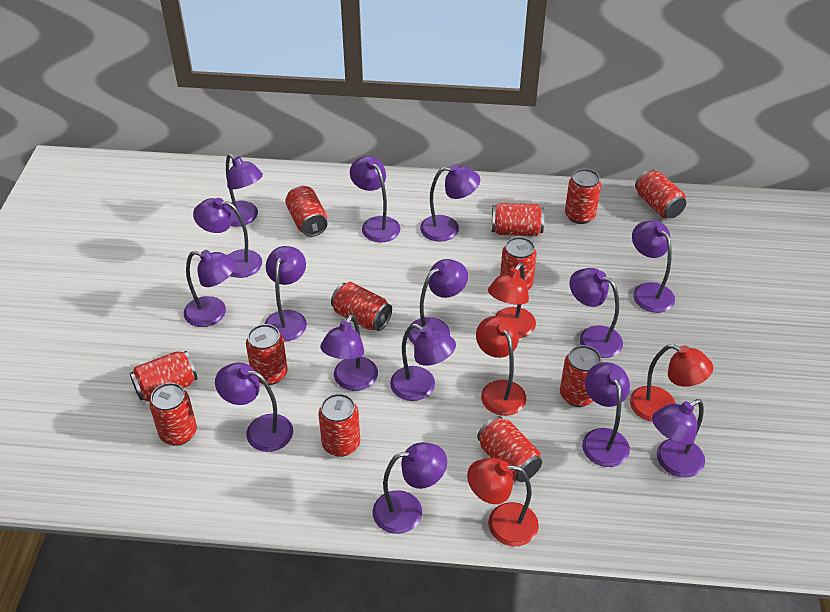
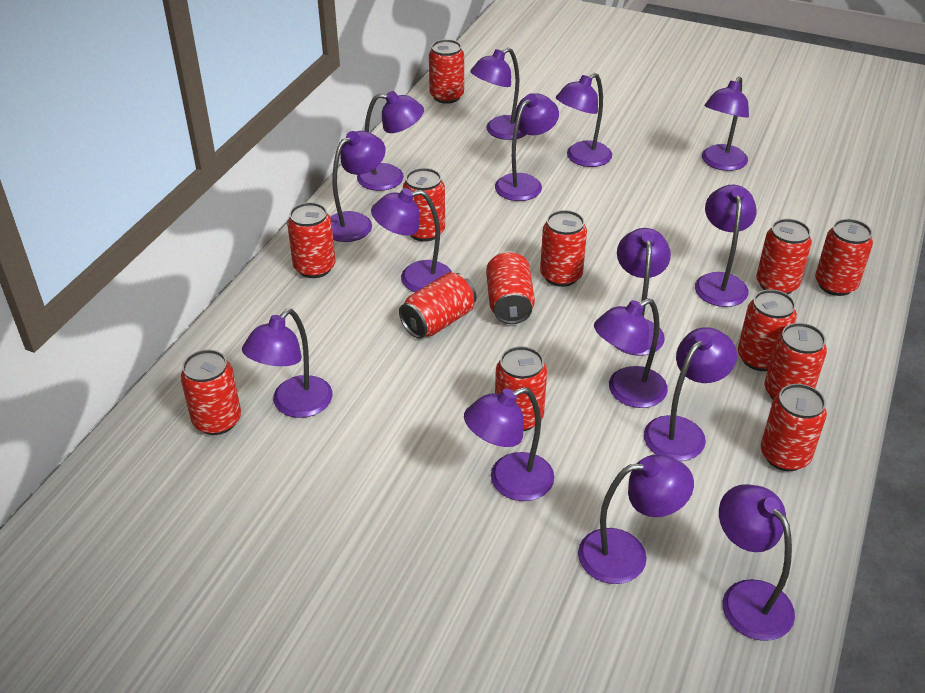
red can: 12 -> 13
red lamp: 4 -> 0

